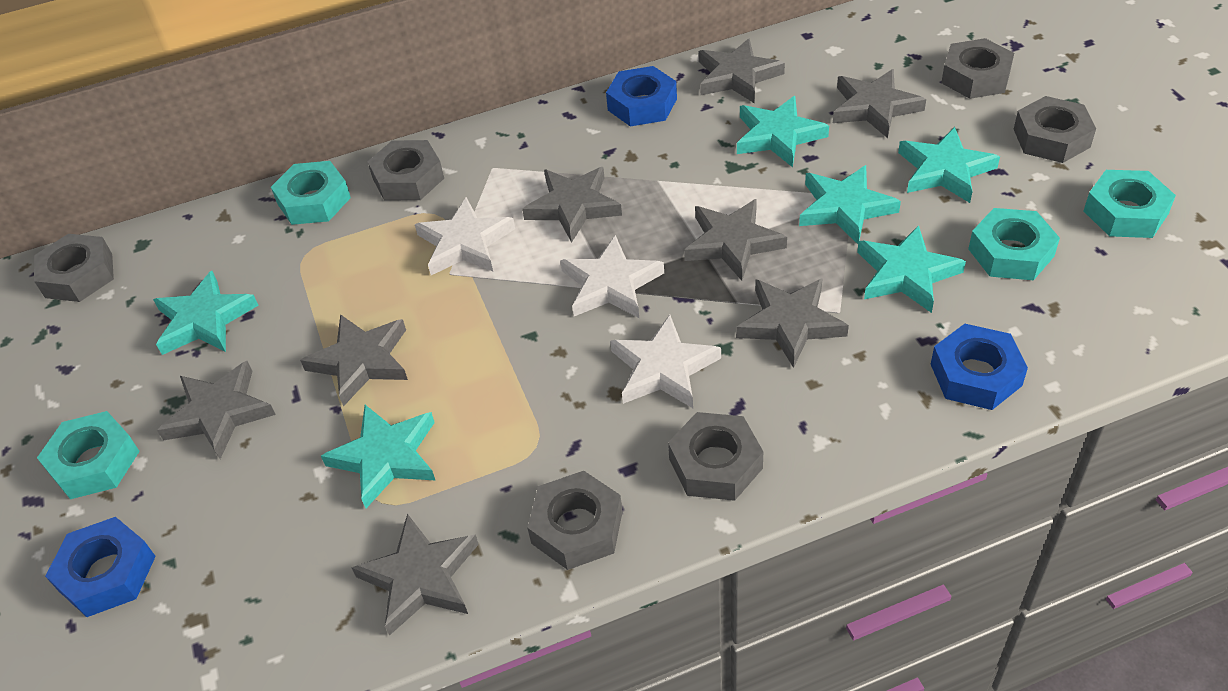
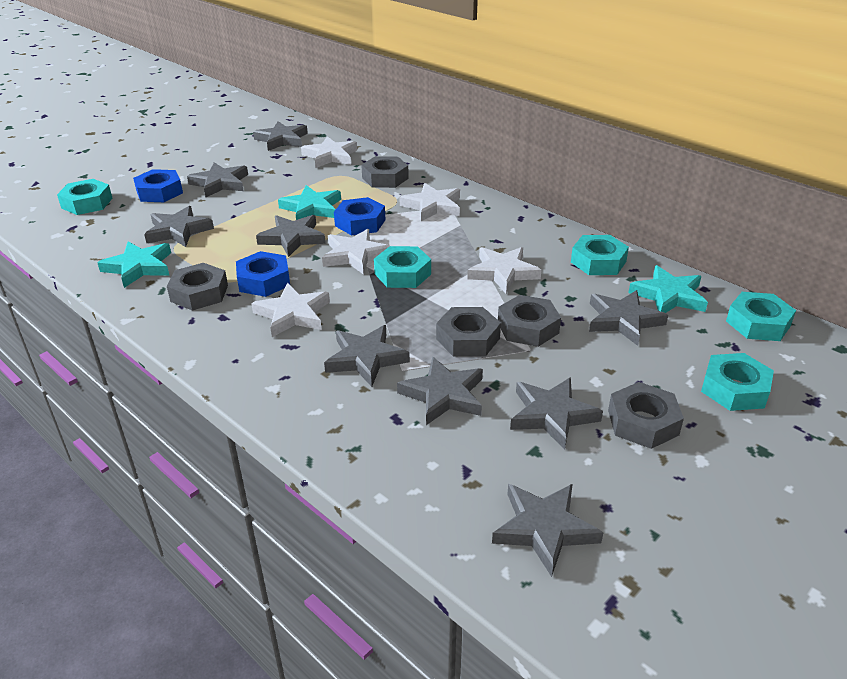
grey nut: 6 -> 5
grey star: 8 -> 9
turquoise nut: 4 -> 5
turquoise star: 6 -> 3
white star: 3 -> 5

